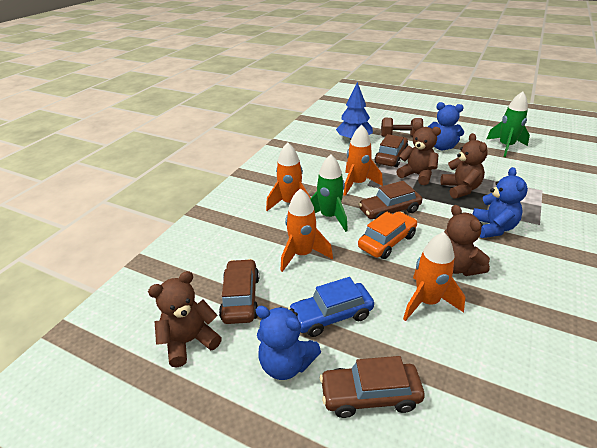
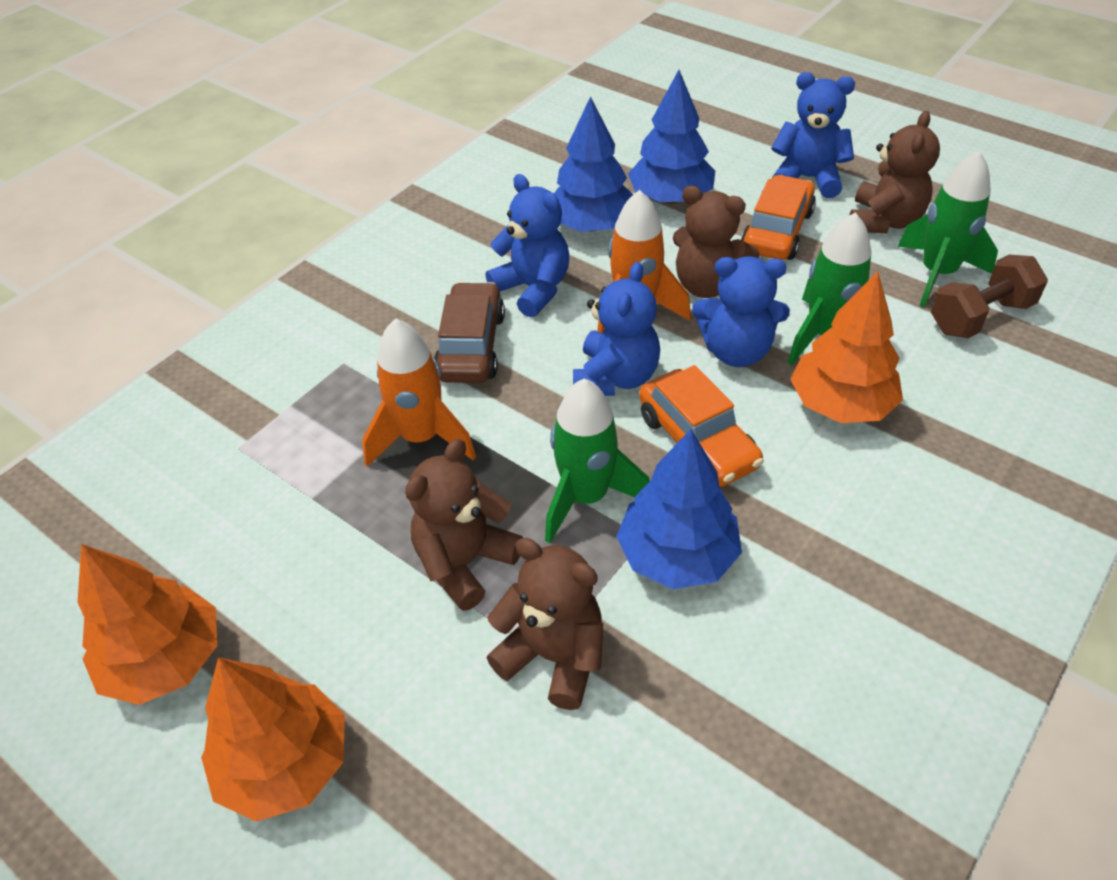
blue car: 1 -> 0
blue teddy bear: 3 -> 4
blue tree: 1 -> 3
brown car: 4 -> 1
green rocket: 2 -> 3
orange car: 1 -> 2
orange rocket: 4 -> 2
orange tree: 0 -> 3

